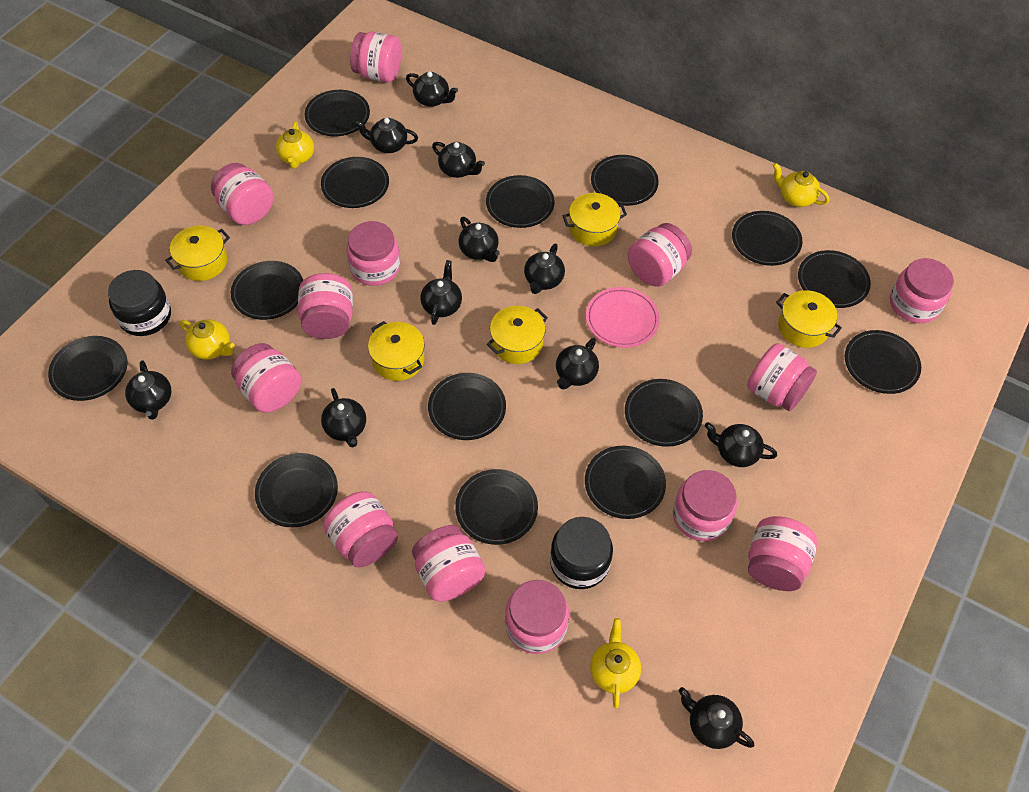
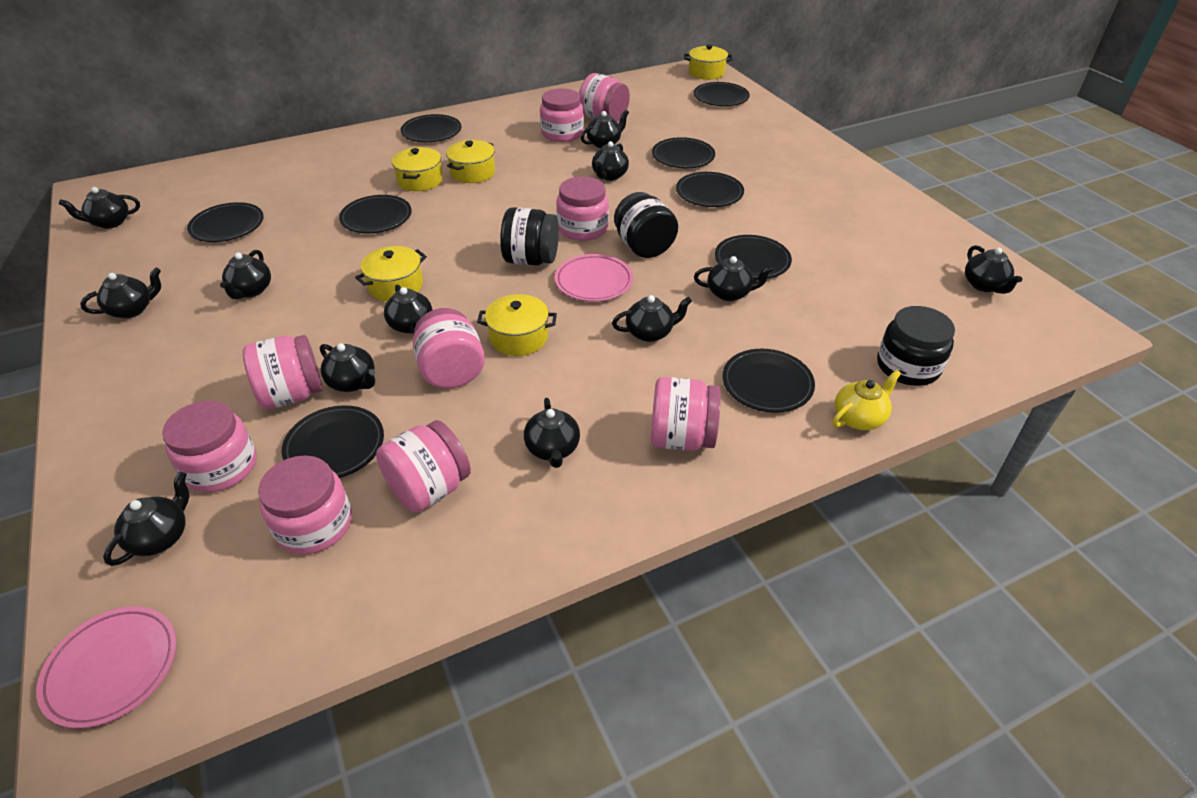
black jar: 2 -> 3
black plate: 14 -> 9
black teapot: 11 -> 12
pink jar: 13 -> 9
pink plate: 1 -> 2
yellow teapot: 4 -> 1

